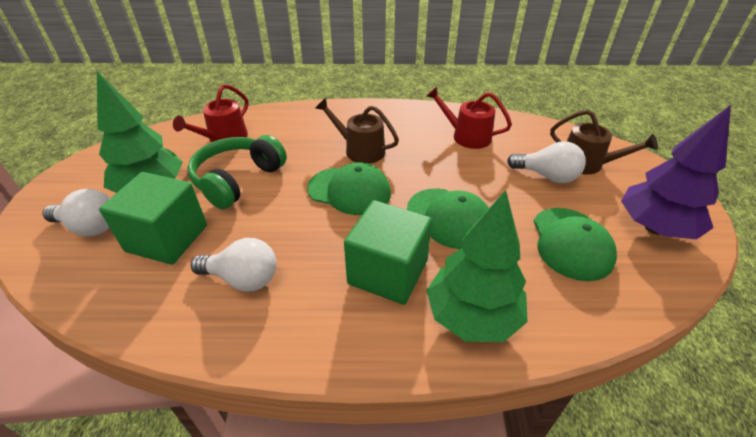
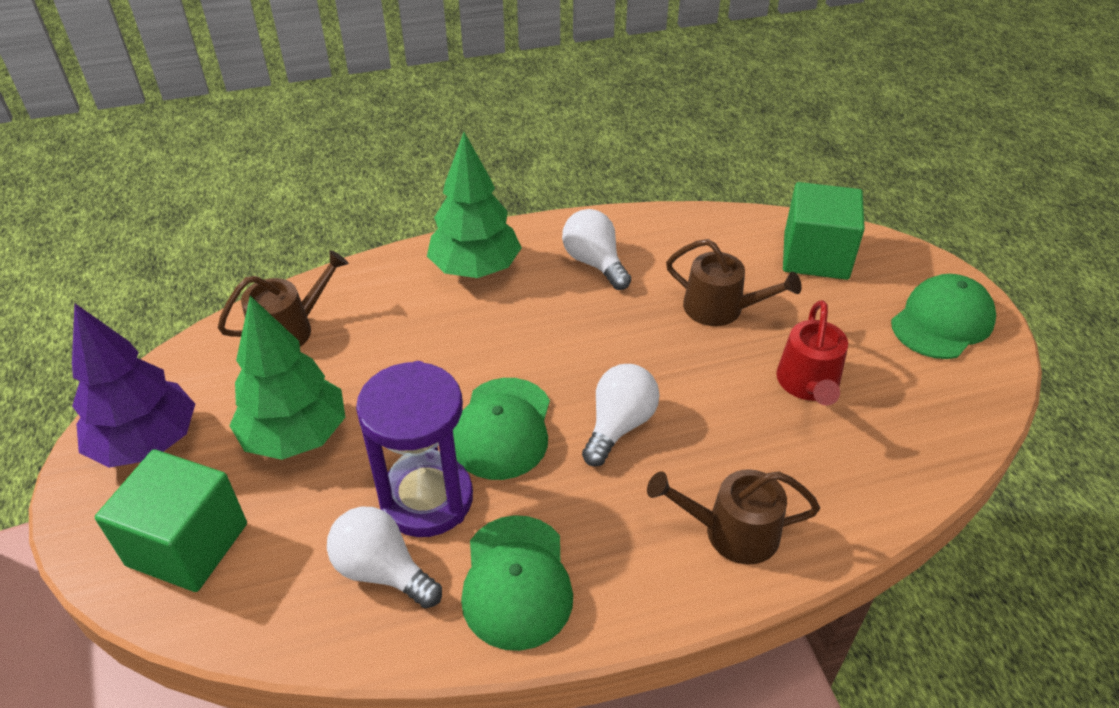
brown watering can: 2 -> 3
green headphones: 1 -> 0
purple hourglass: 0 -> 1
red watering can: 2 -> 1

